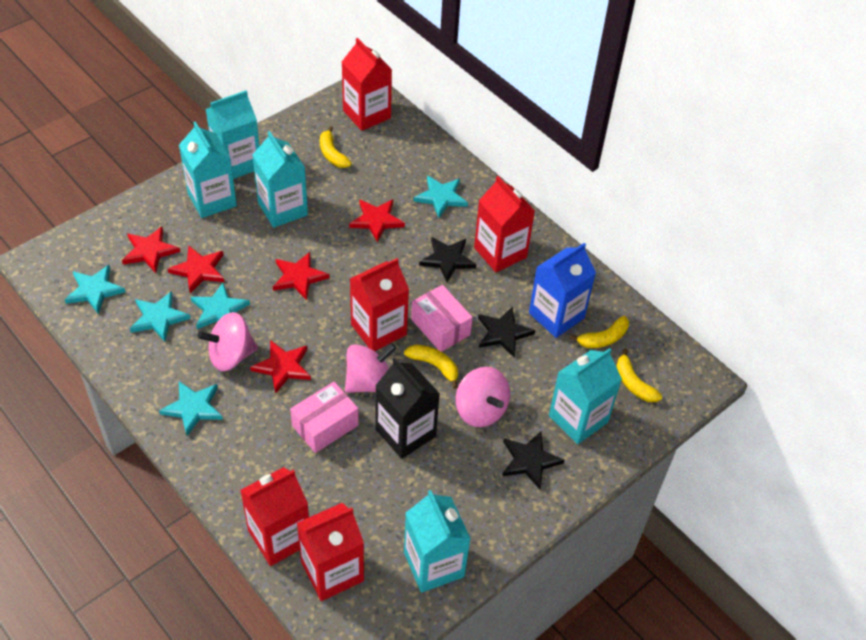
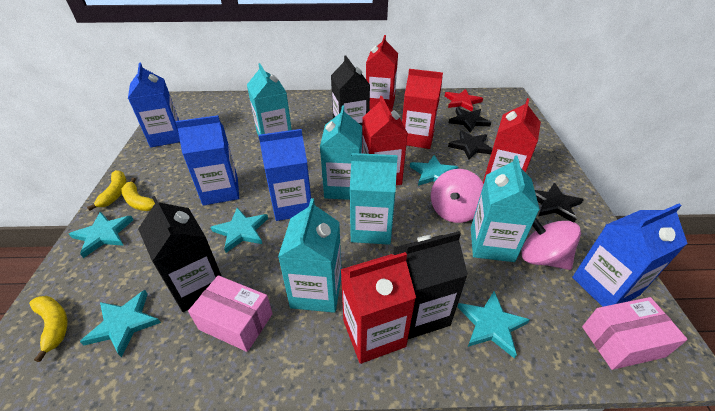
black carton: 1 -> 3
blue carton: 1 -> 4
pink spinning top: 3 -> 2
red star: 5 -> 1
yellow banana: 4 -> 3

